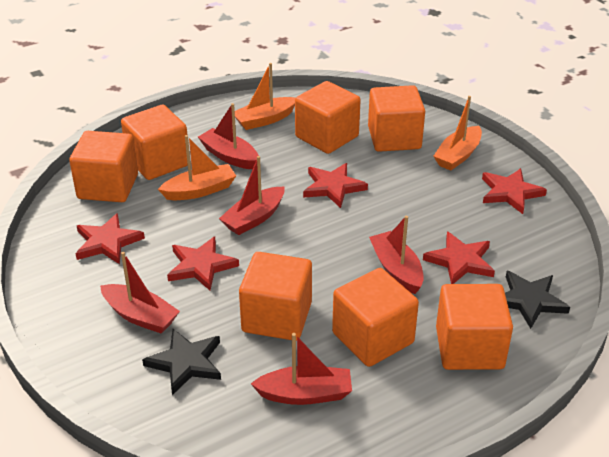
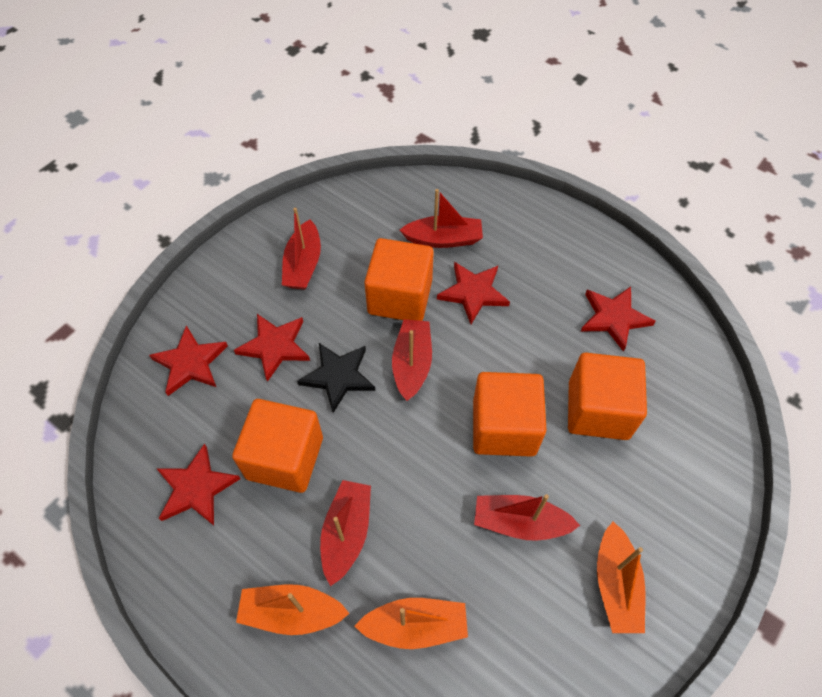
black star: 2 -> 1
orange cube: 7 -> 4

